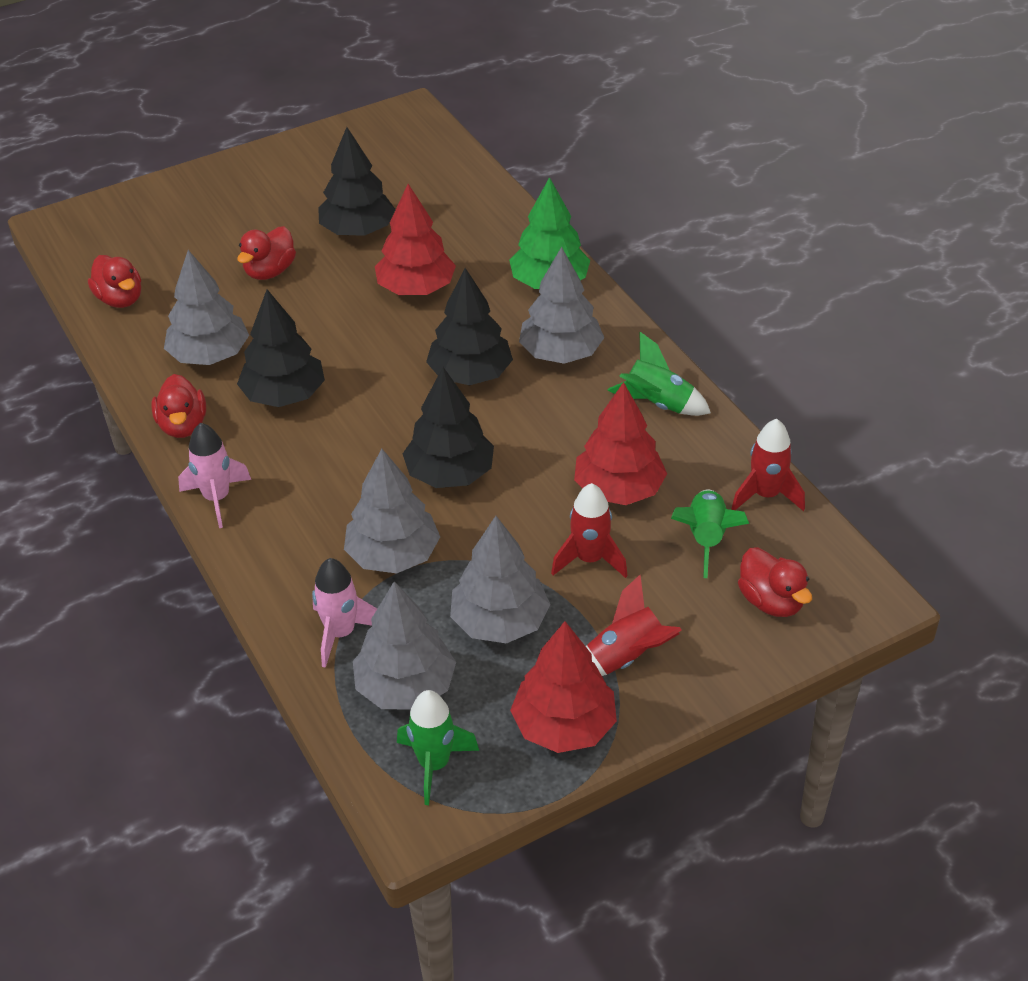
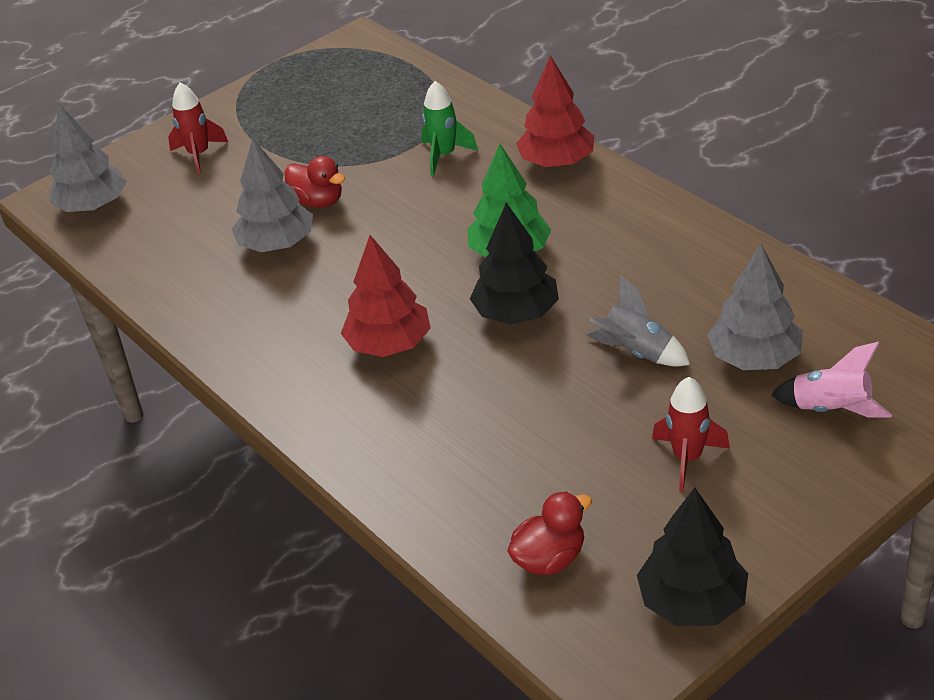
black tree: 4 -> 2
green rocket: 3 -> 1
grey rocket: 0 -> 1
grey tree: 5 -> 3
pink rocket: 2 -> 1
red duck: 4 -> 2
red rocket: 3 -> 2
red tree: 3 -> 2

